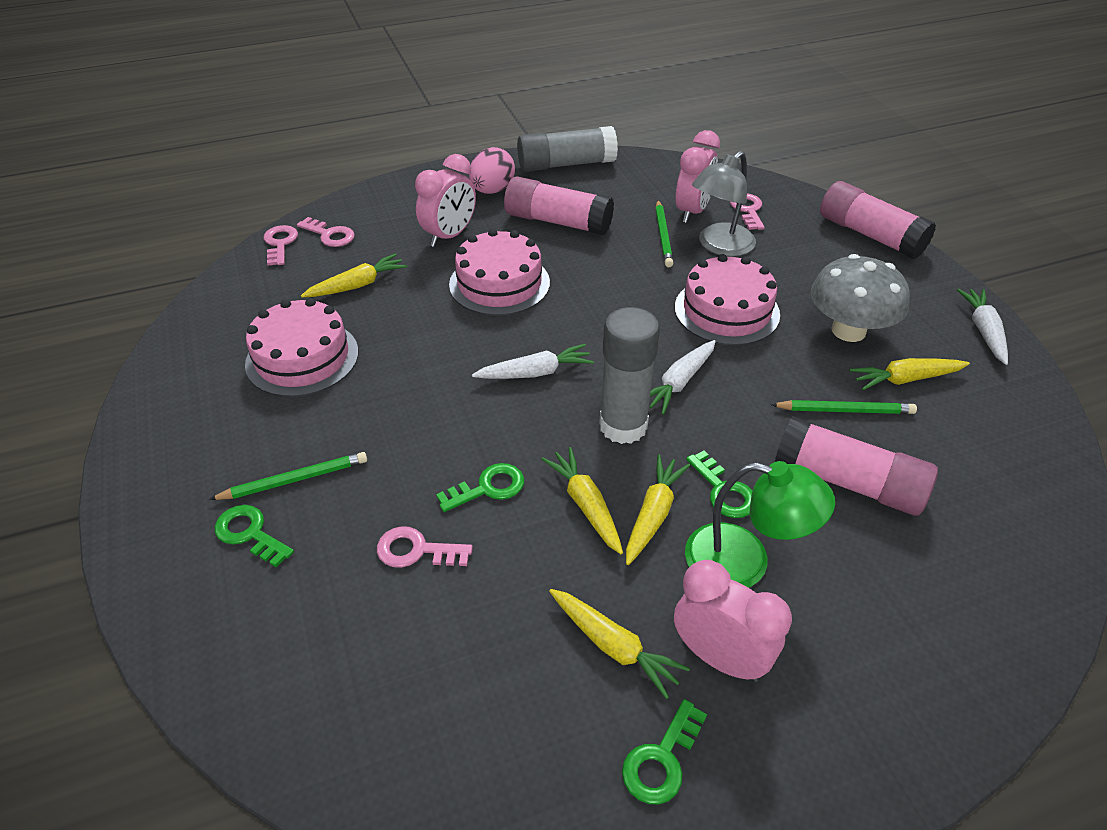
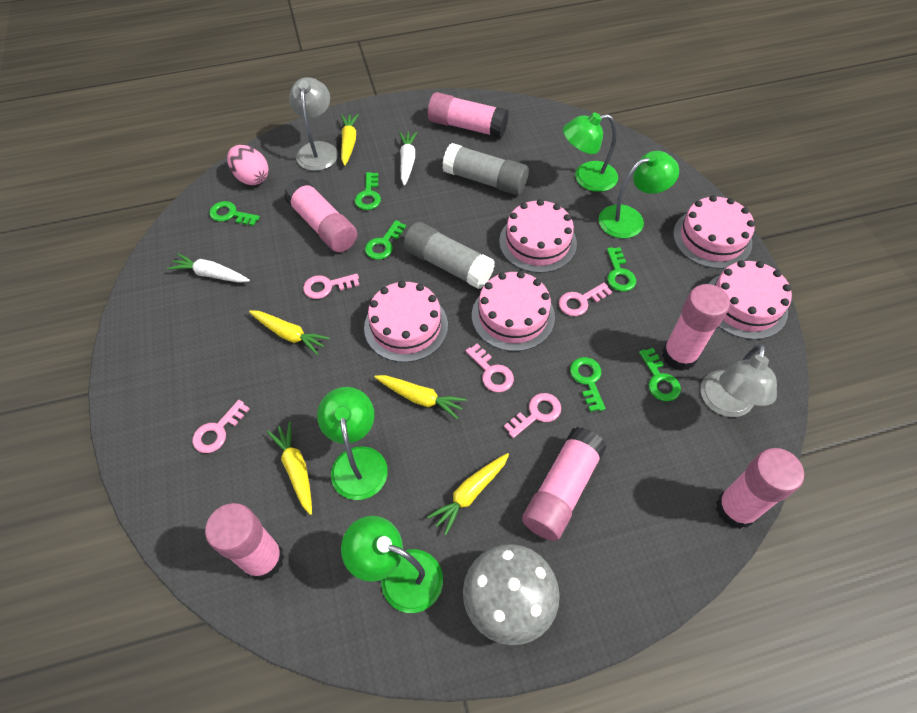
green key: 4 -> 6
green lamp: 1 -> 4
green pencil: 3 -> 0
grey lamp: 1 -> 2
pink cake: 3 -> 5
pink clock: 3 -> 0
pink glue stick: 3 -> 6
pink key: 4 -> 5
white carrot: 3 -> 2

